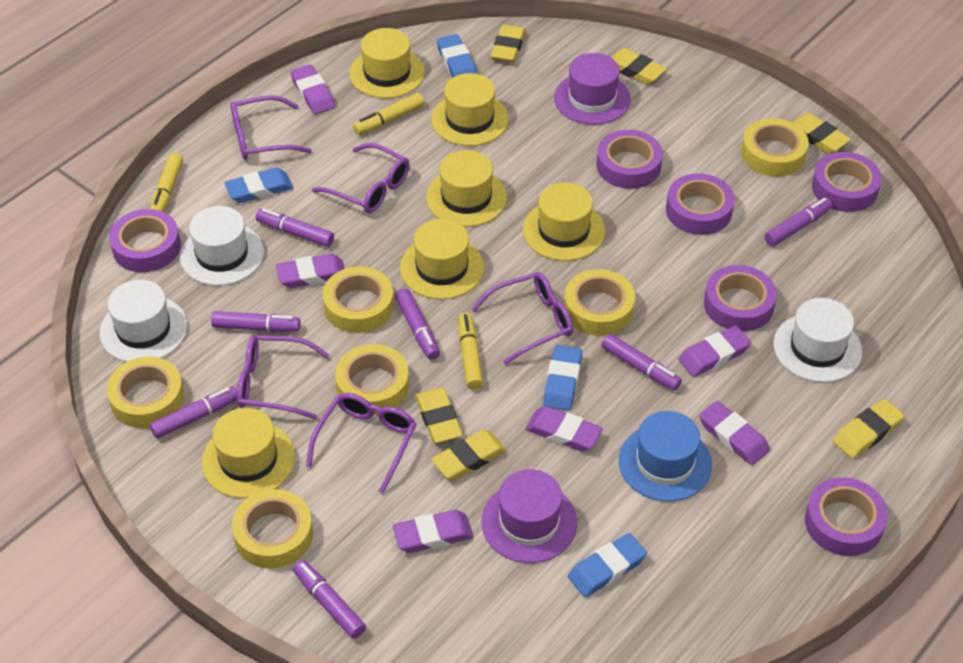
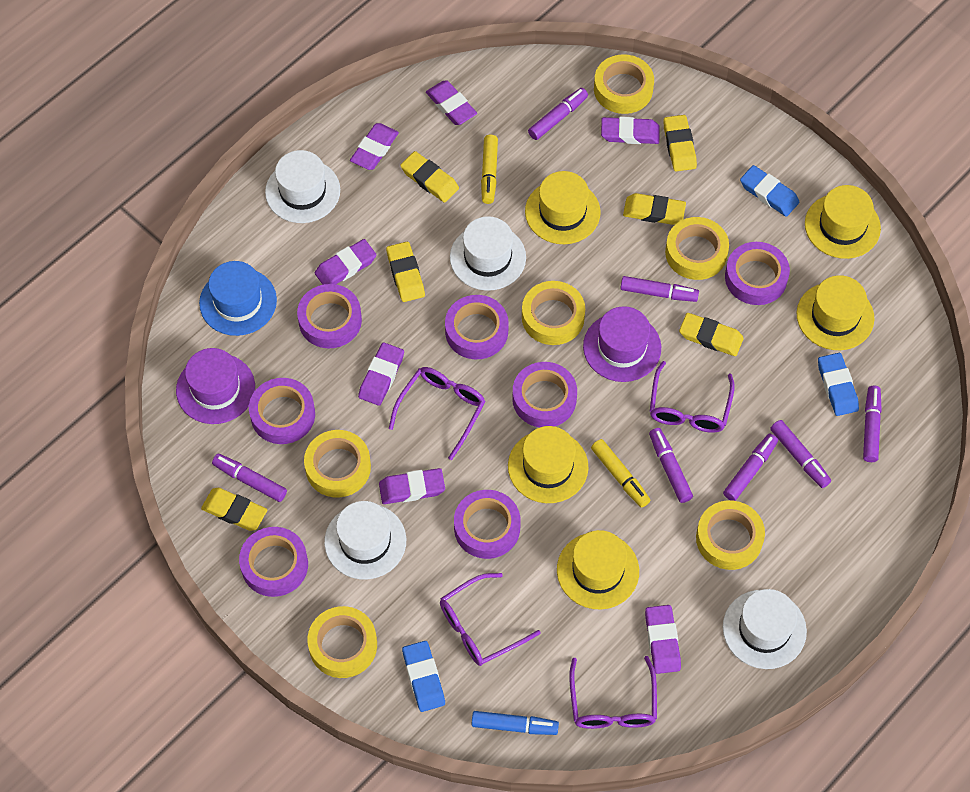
blue eraser: 4 -> 3
blue marker: 0 -> 1
purple eraser: 6 -> 7
purple glasses: 5 -> 4
purple tape: 6 -> 7
white hat: 3 -> 4
yellow hat: 6 -> 5
yellow marker: 3 -> 2

